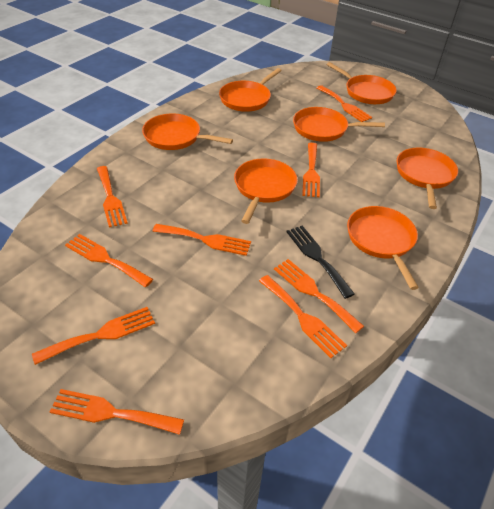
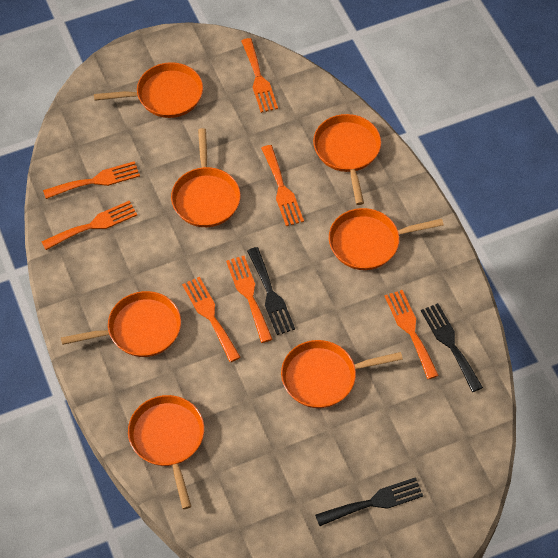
black fork: 1 -> 3
orange fork: 9 -> 7

